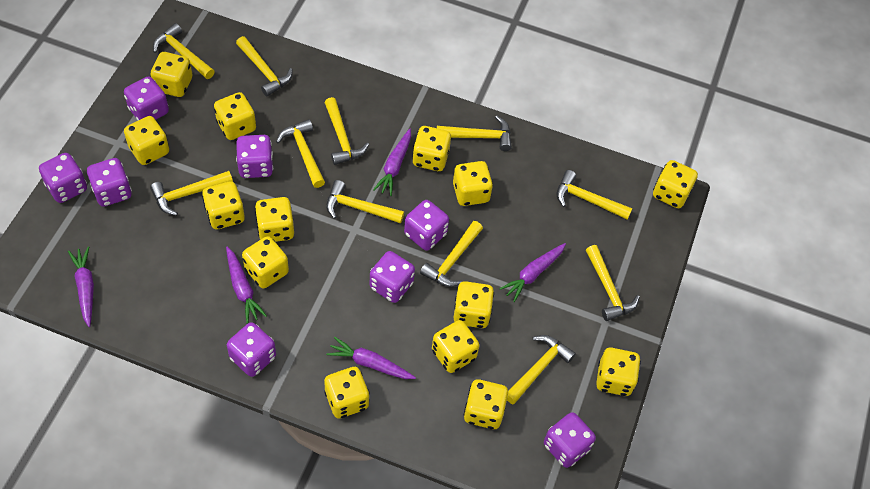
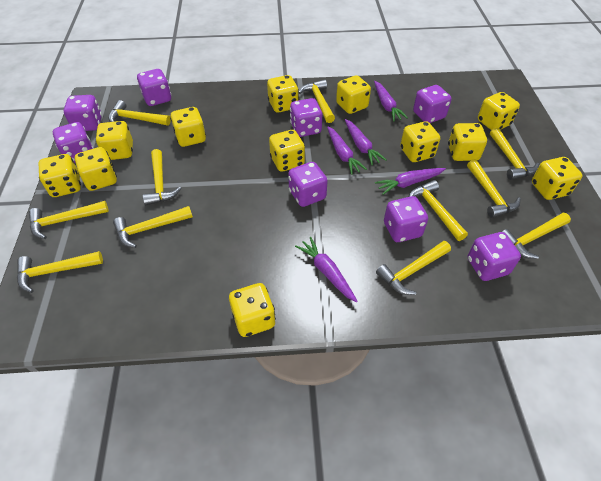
yellow dice: 14 -> 12

